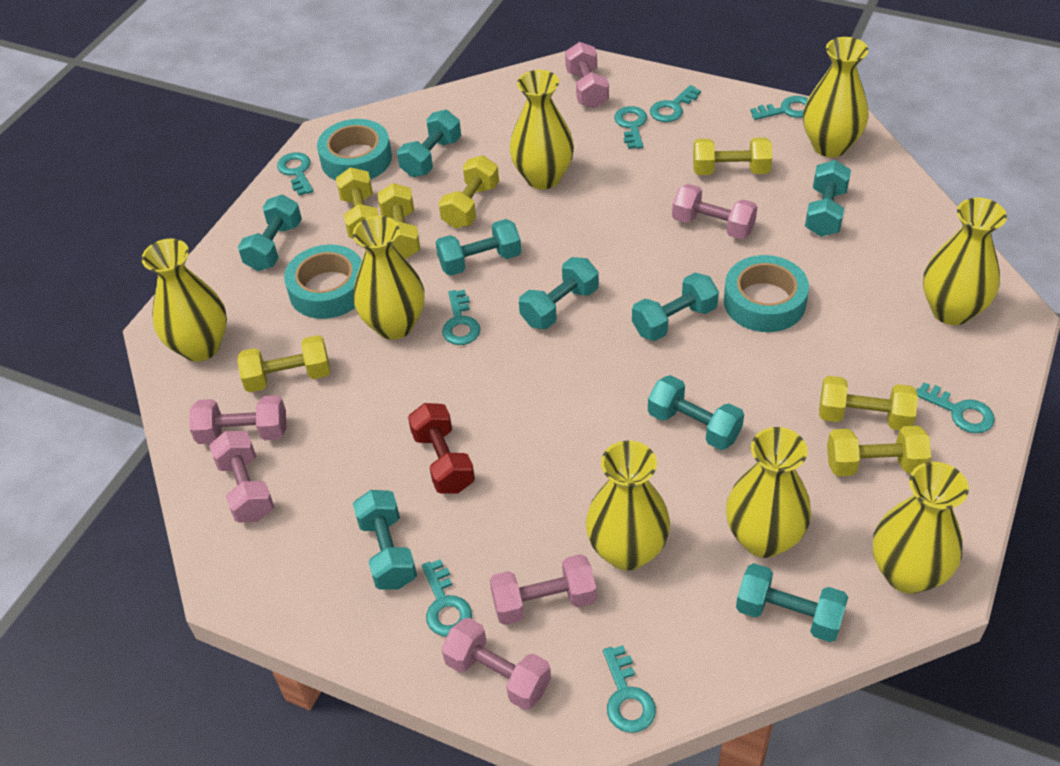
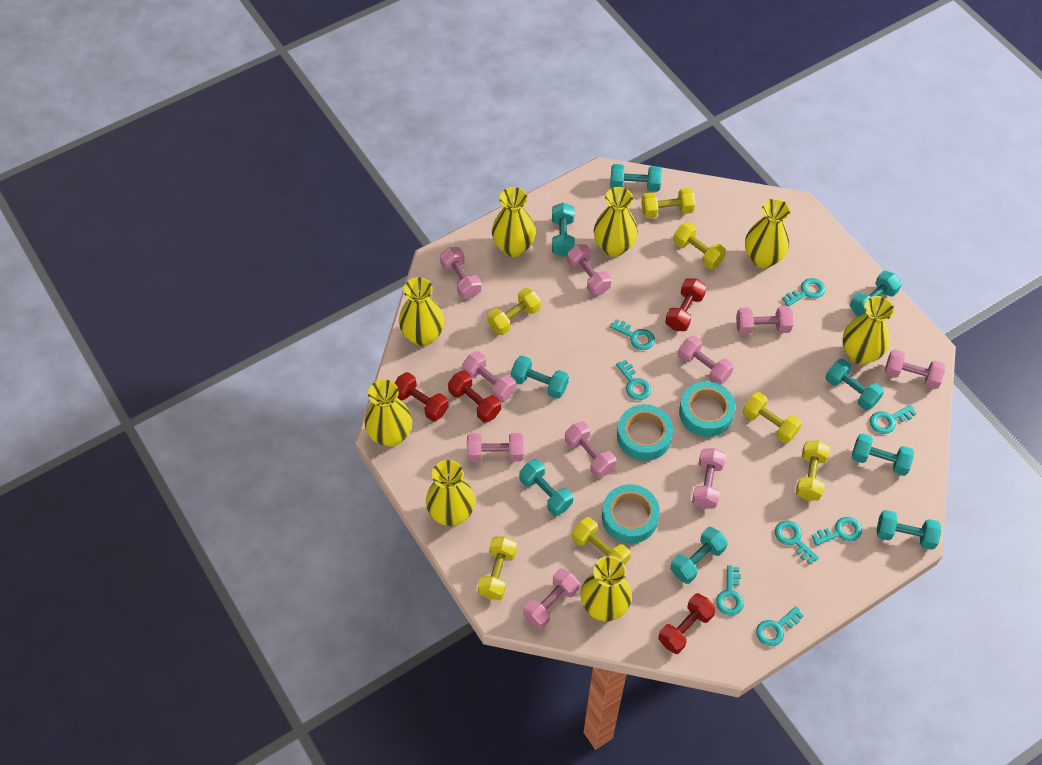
pink dumbbell: 6 -> 10
red dumbbell: 1 -> 4

